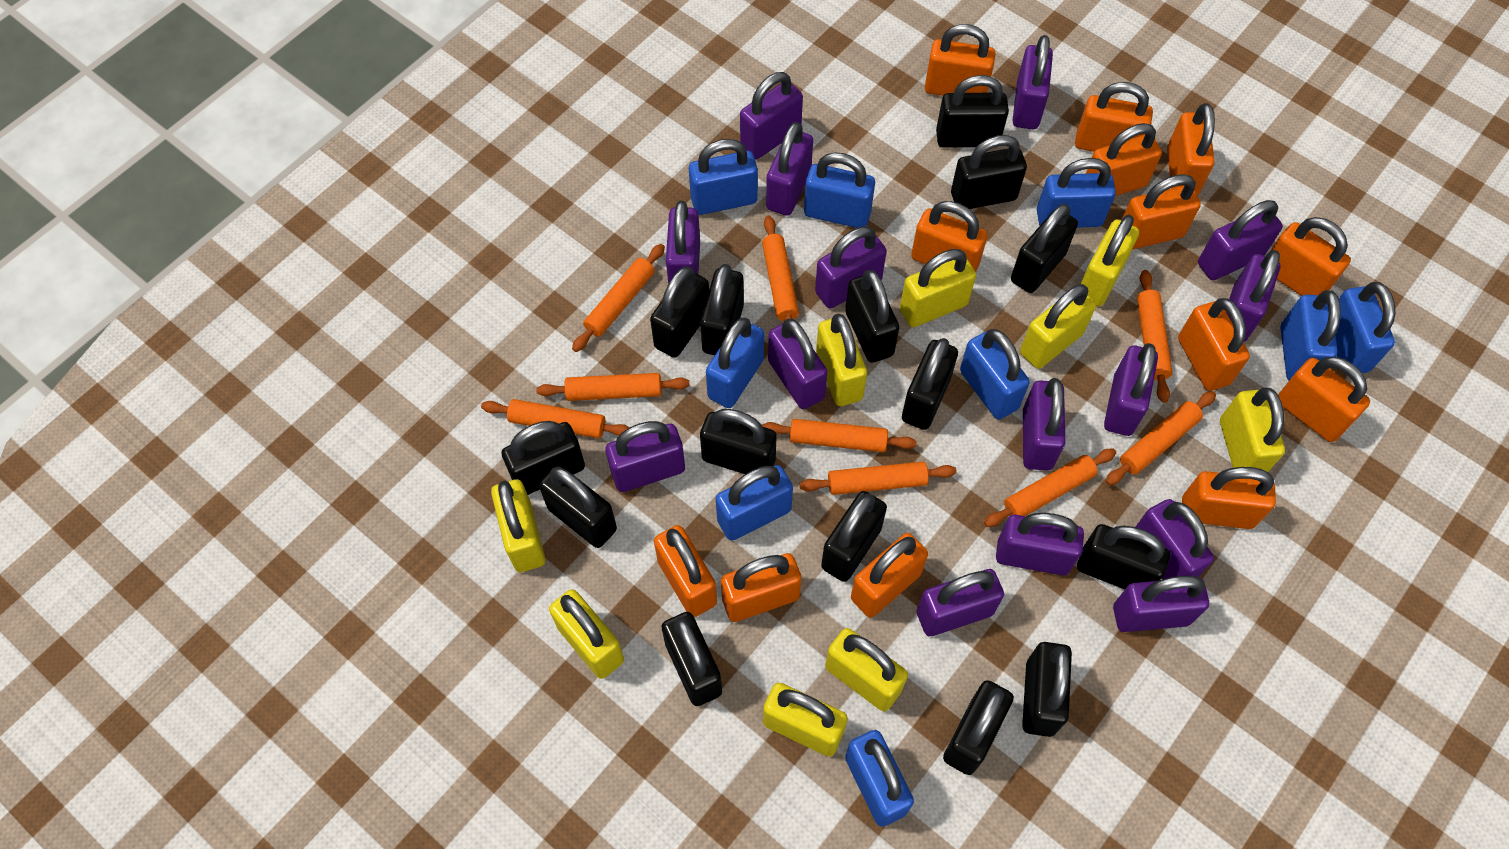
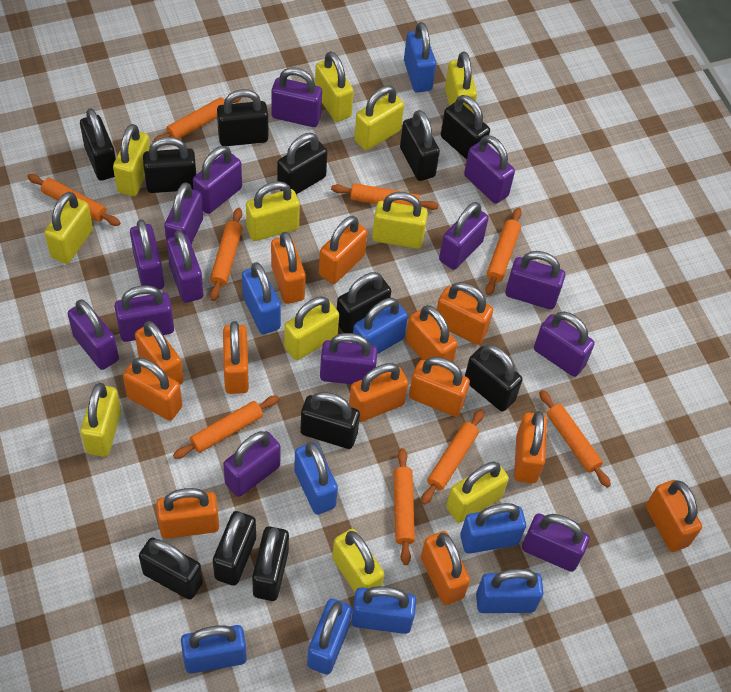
black padlock: 15 -> 12
purple padlock: 15 -> 14
yellow padlock: 9 -> 11

